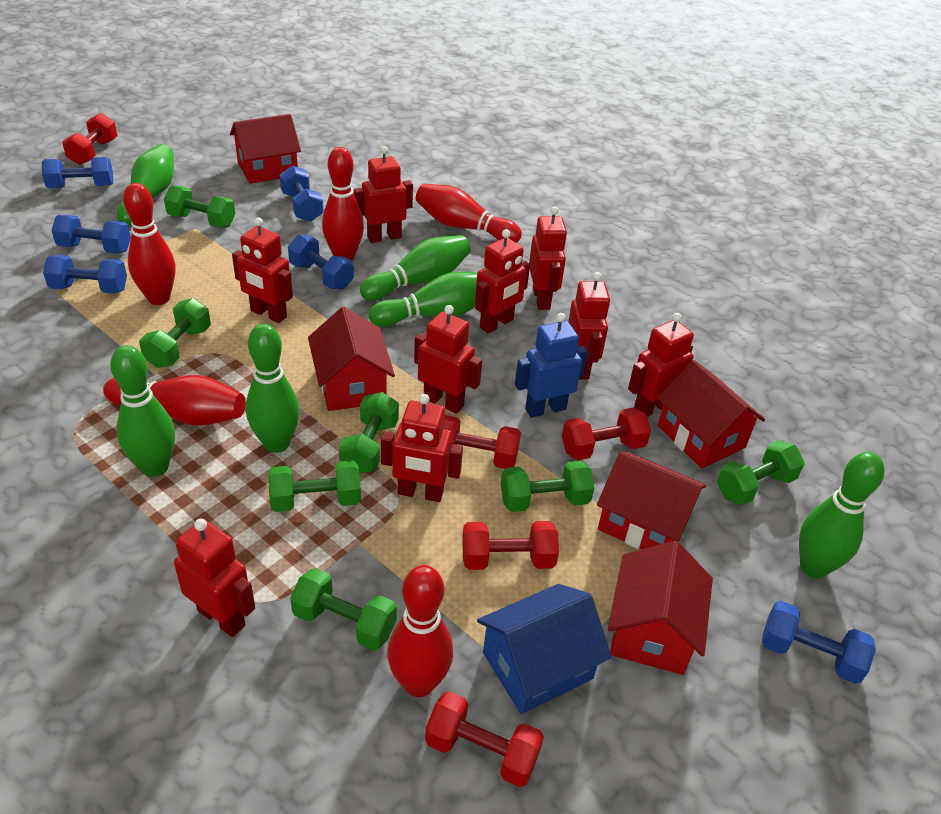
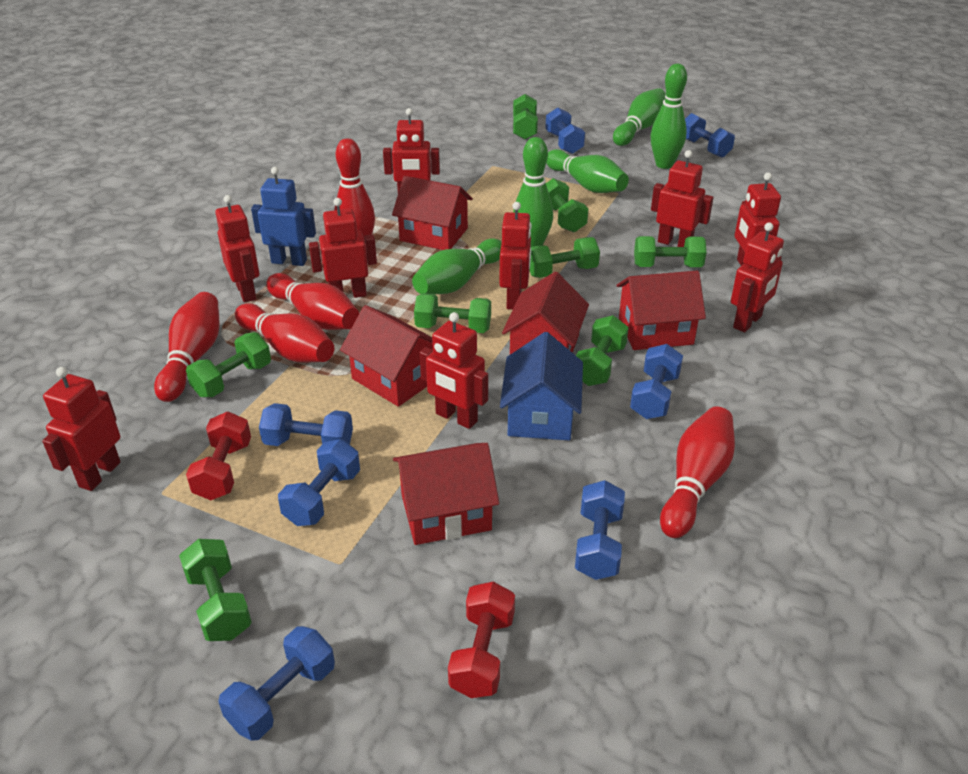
blue dumbbell: 6 -> 7
green bowling pin: 6 -> 5
green dumbbell: 7 -> 8
red dumbbell: 5 -> 2

